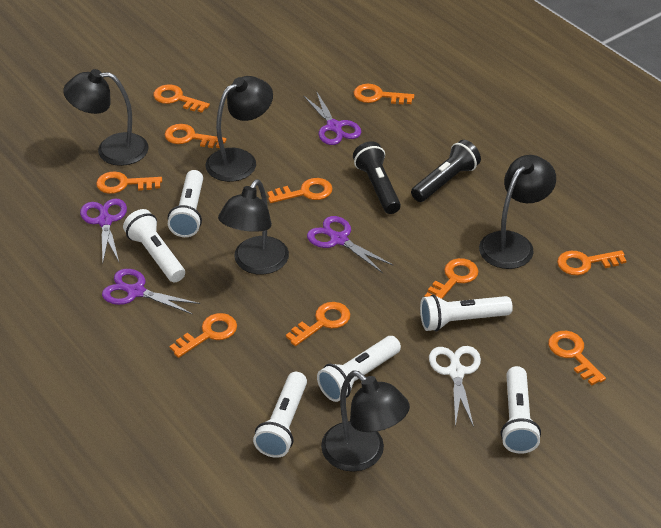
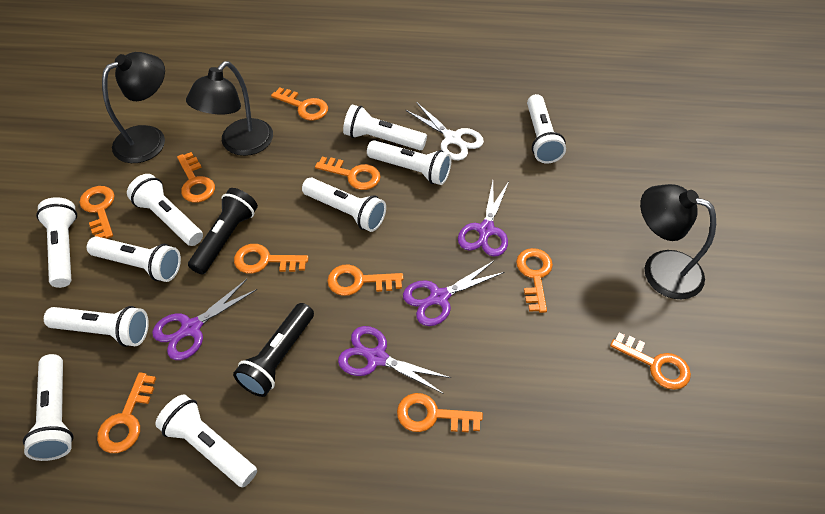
black lamp: 5 -> 3
white flashlight: 6 -> 10

